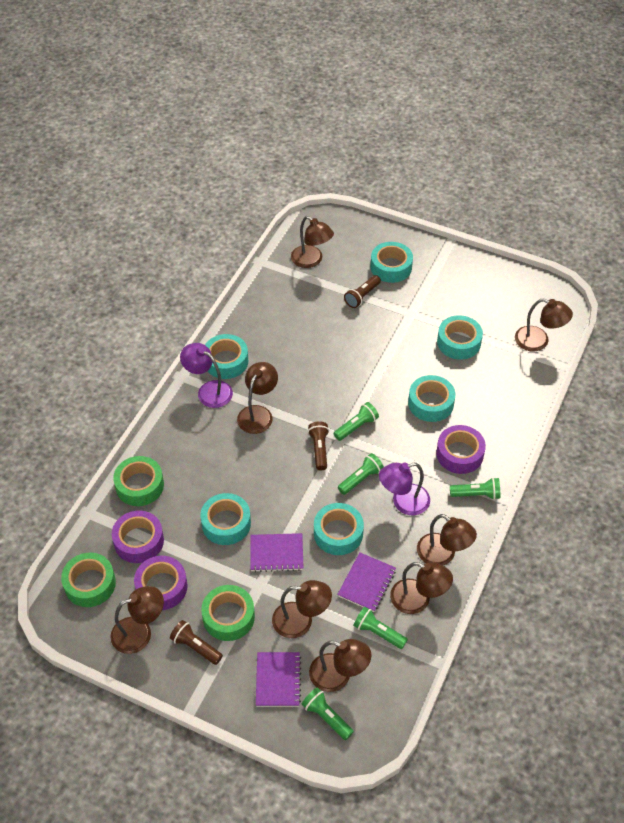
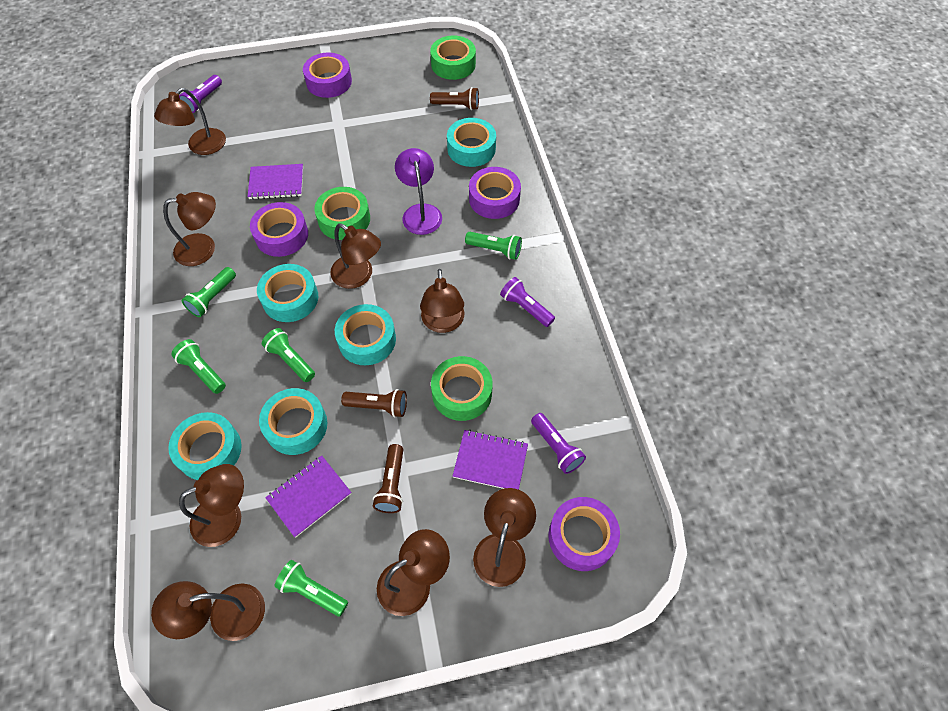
purple flashlight: 0 -> 3
purple lamp: 2 -> 1
purple tape: 3 -> 4
turquoise tape: 6 -> 5

